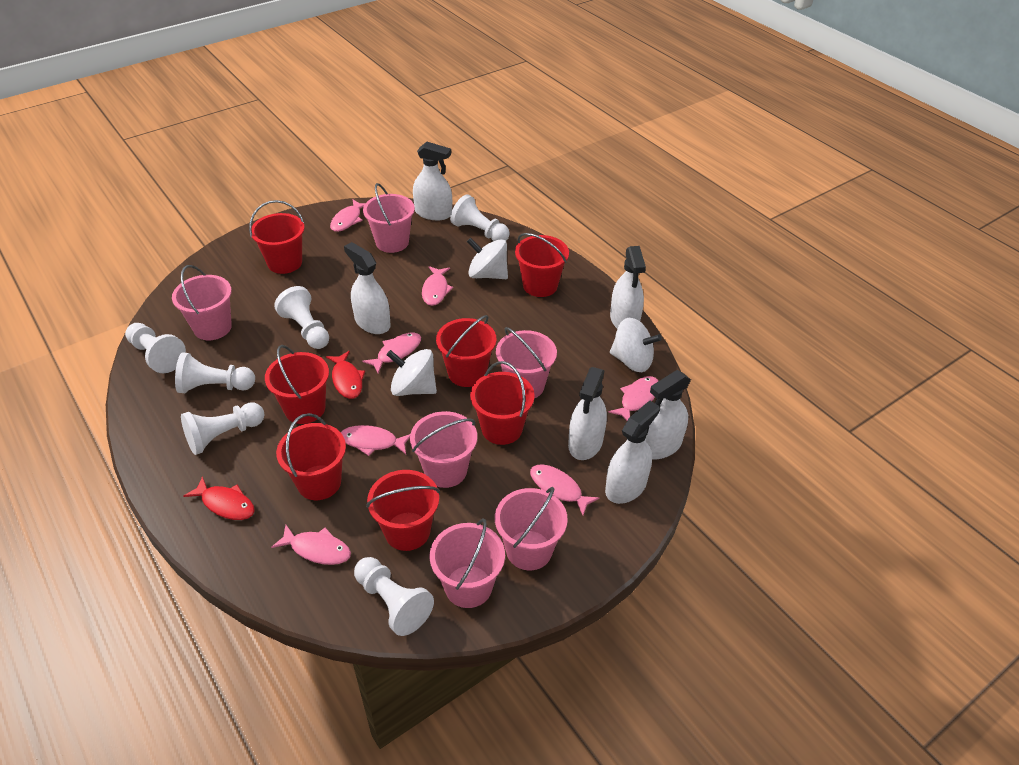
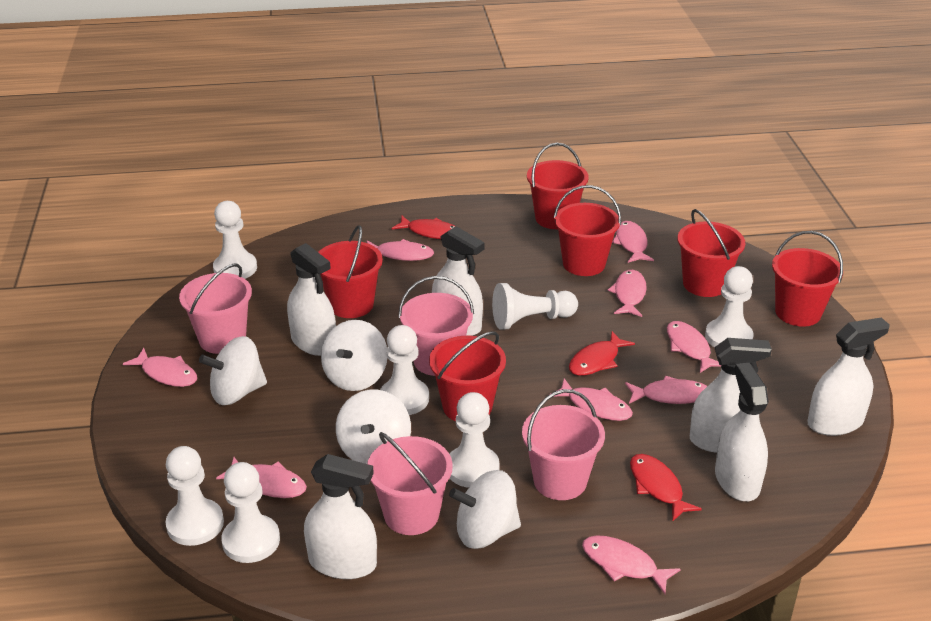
pink bucket: 6 -> 4
pink fish: 7 -> 9
red bucket: 7 -> 6
red fish: 2 -> 3
white pawn: 6 -> 7
white spinning top: 3 -> 4

